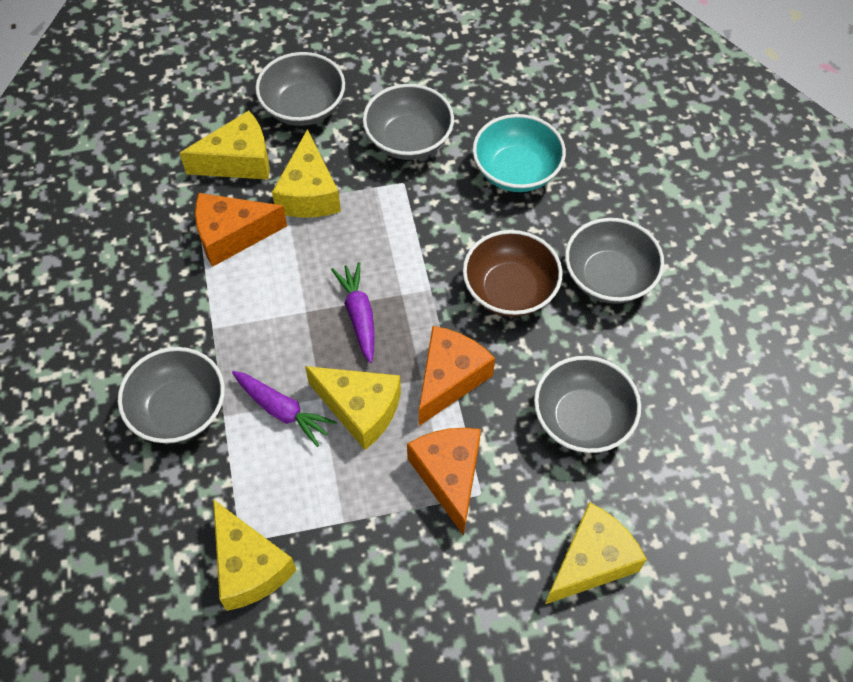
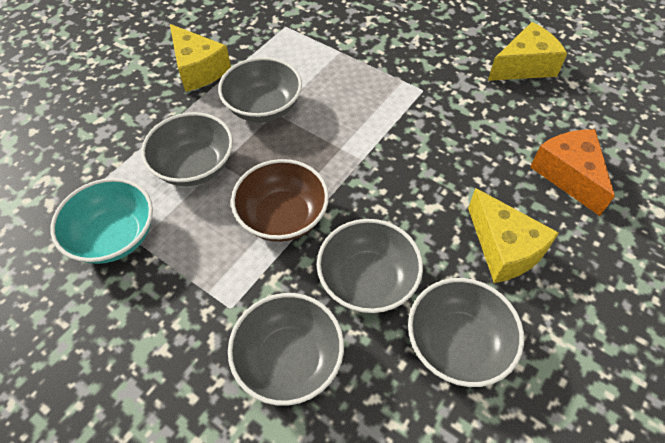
orange cheese: 3 -> 1
purple carrot: 2 -> 0
yellow cheese: 5 -> 3

